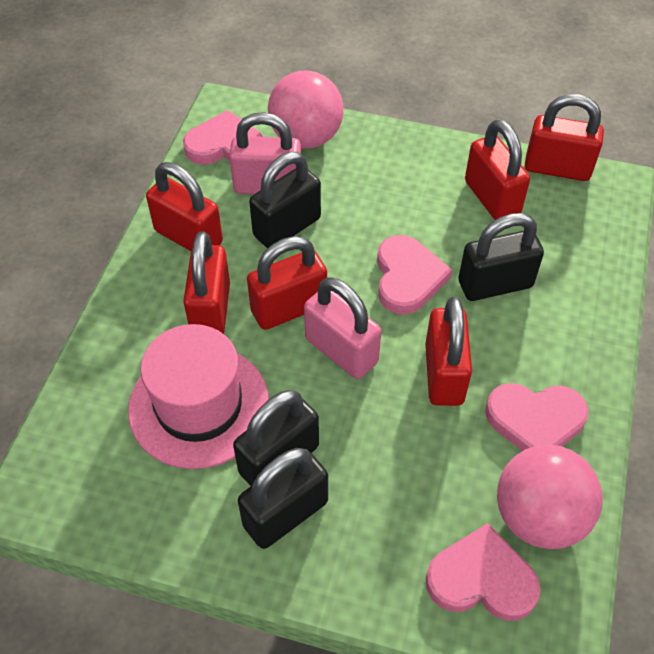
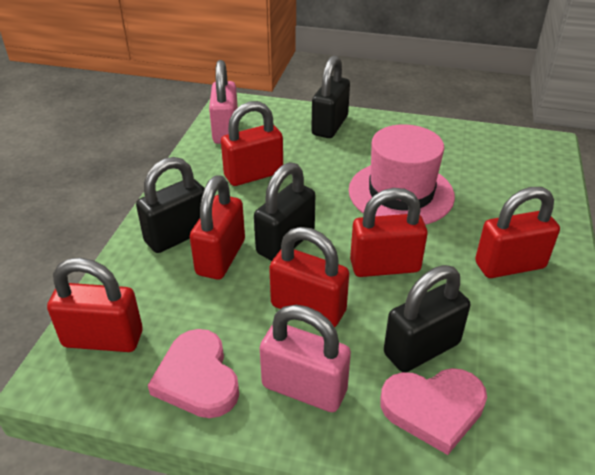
pink ball: 2 -> 0
pink heart: 4 -> 2

